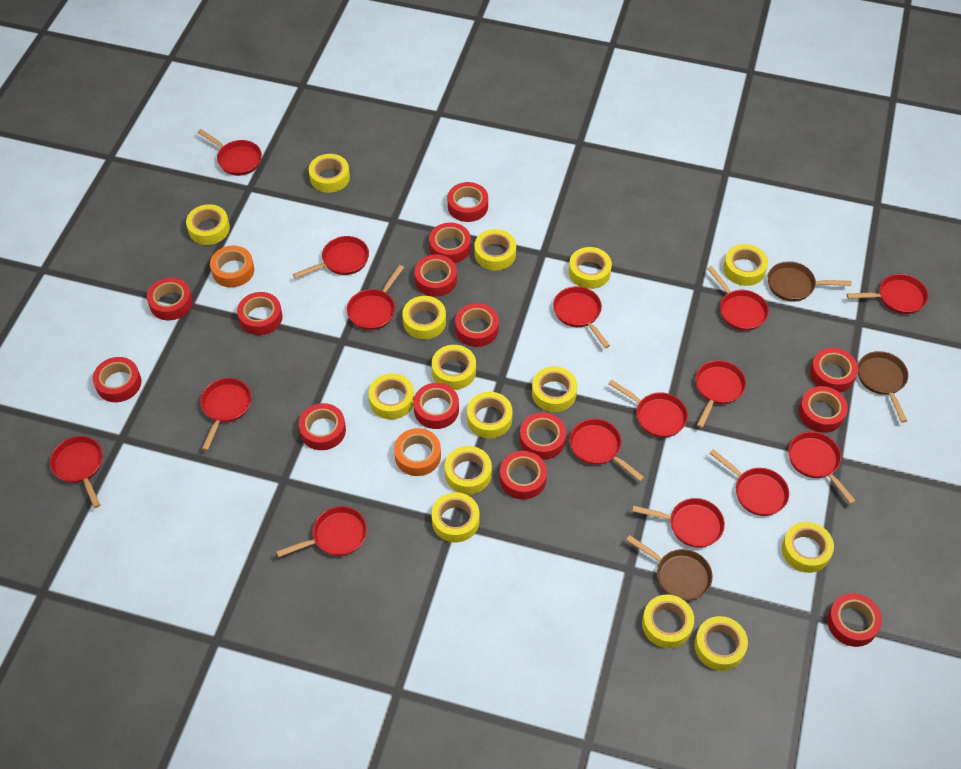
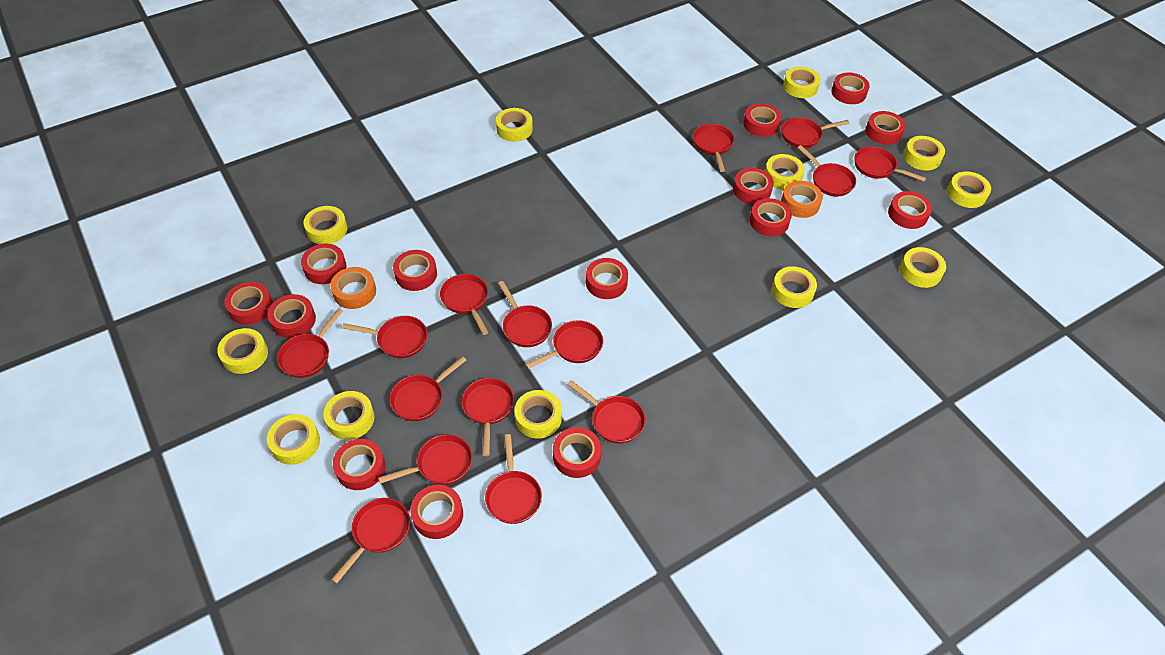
brown pan: 3 -> 0
yellow tape: 15 -> 12

